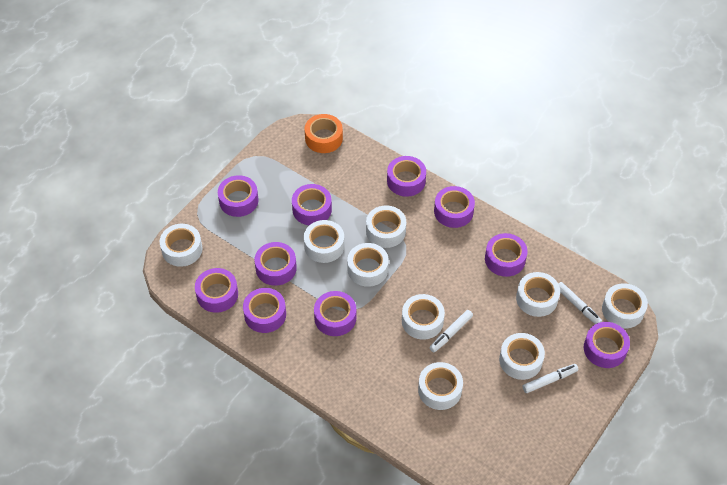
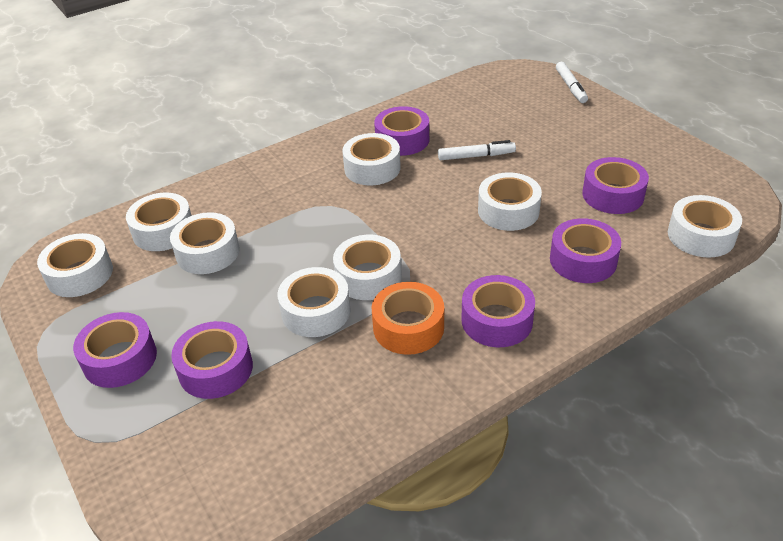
purple tape: 10 -> 6
white marker: 3 -> 2
white tape: 9 -> 8

